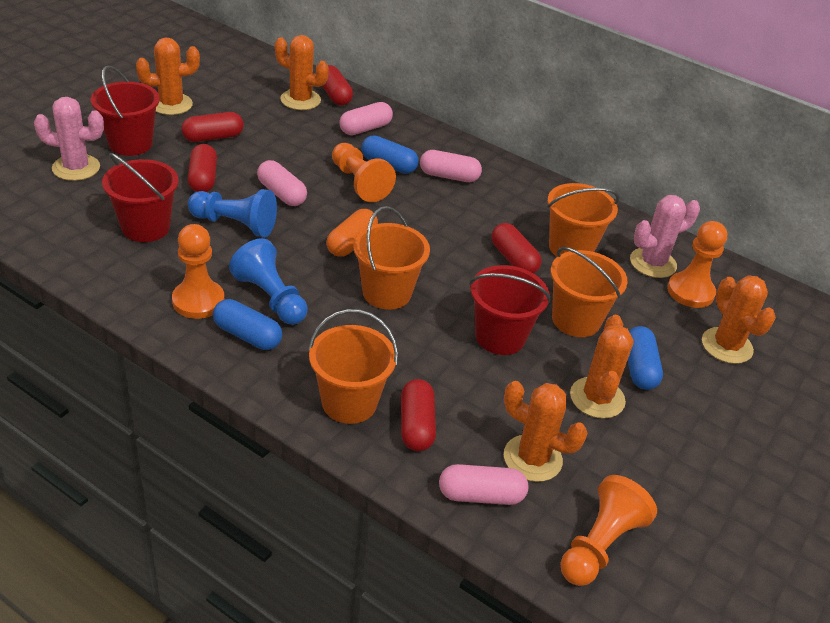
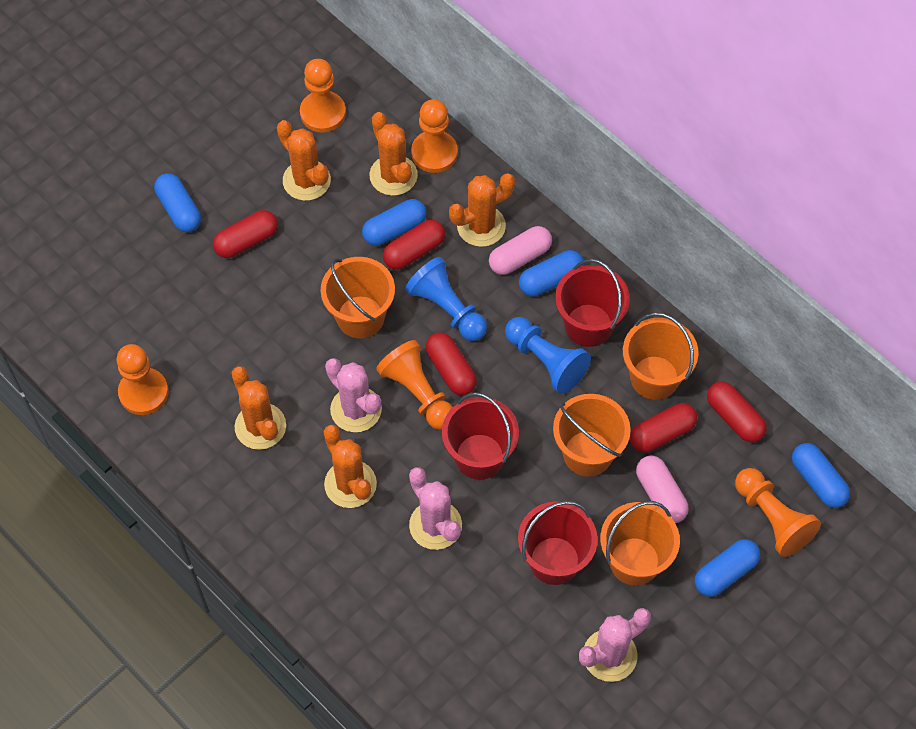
blue capsule: 3 -> 5
orange capsule: 1 -> 0
orange pawn: 4 -> 5
pink cactus: 2 -> 3
pink capsule: 4 -> 2

